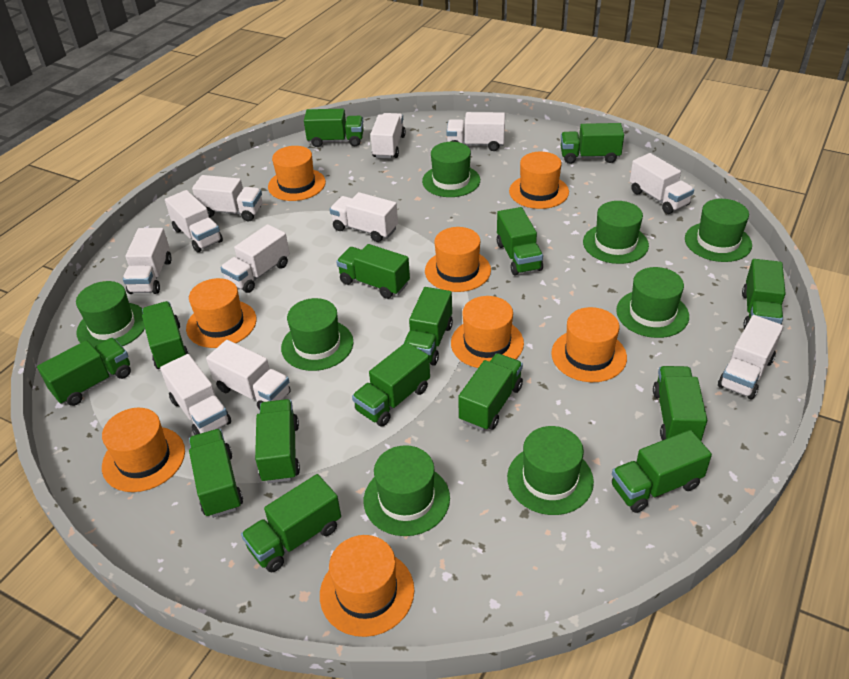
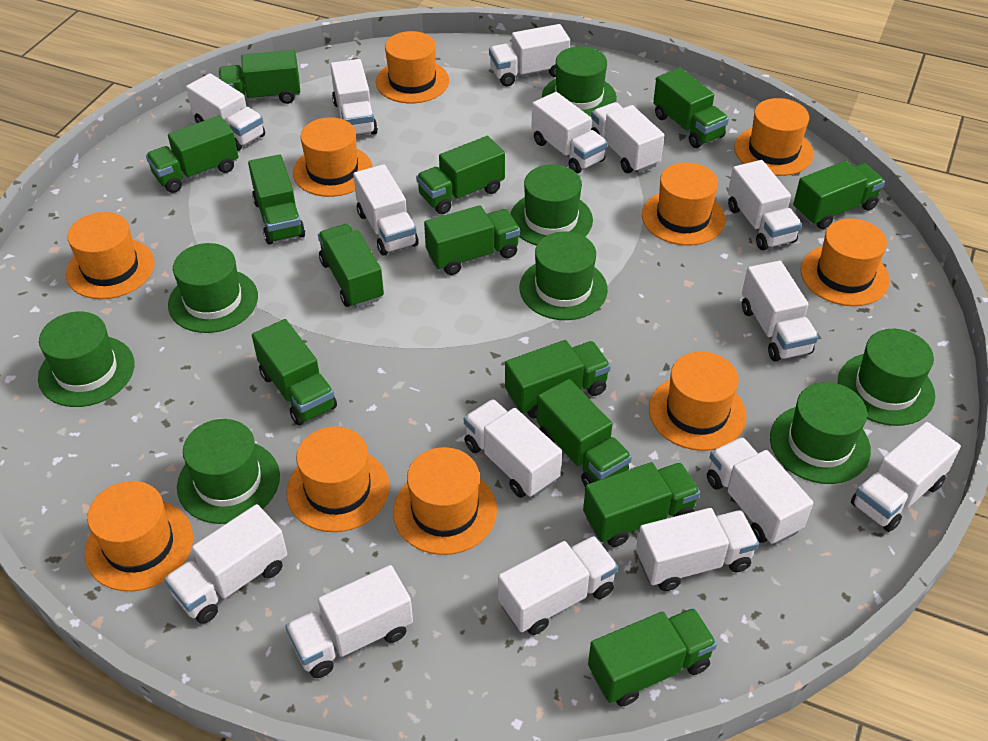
green truck: 15 -> 13
orange hat: 8 -> 10
white truck: 11 -> 15

